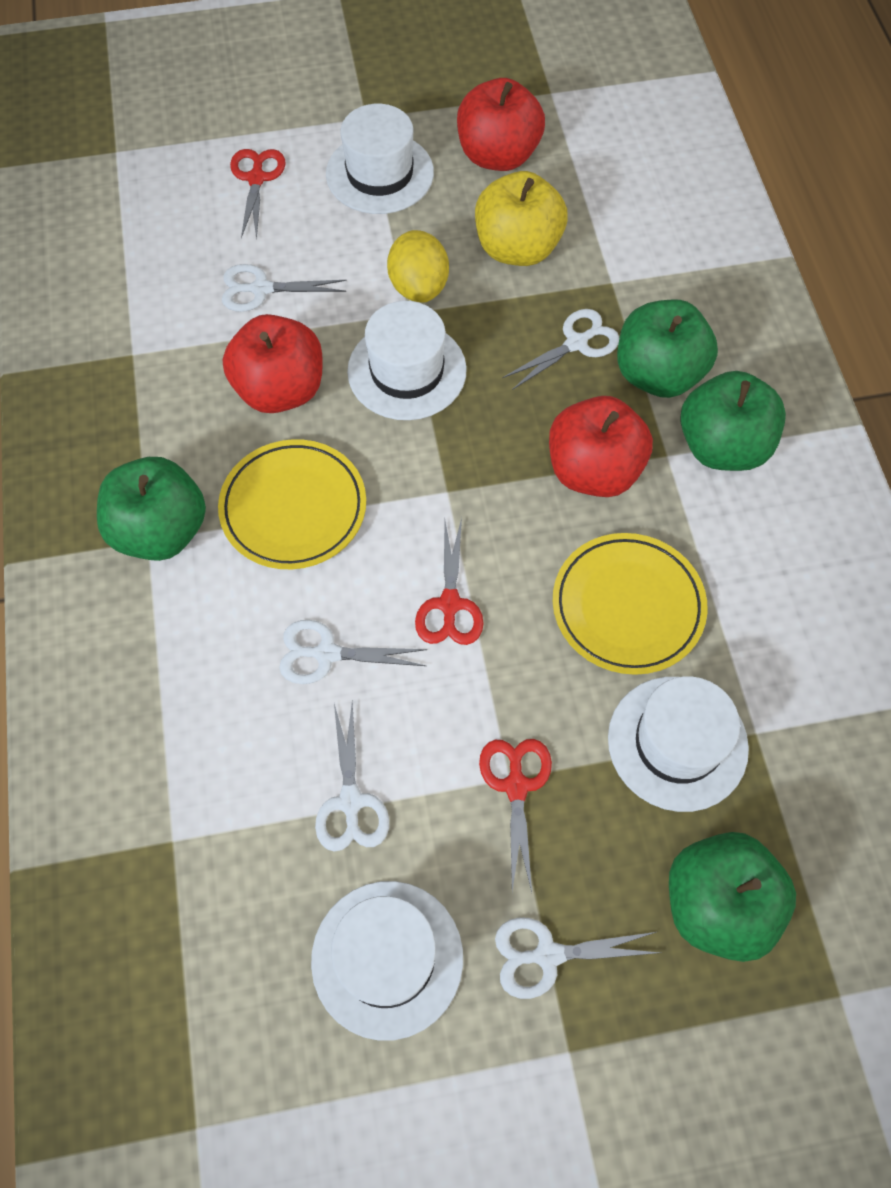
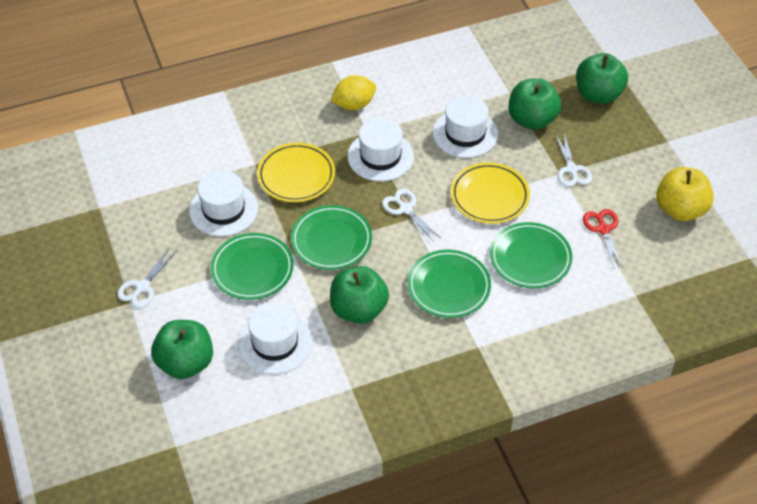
green plate: 0 -> 4
red apple: 3 -> 0
red scissors: 3 -> 1
white scissors: 5 -> 3

